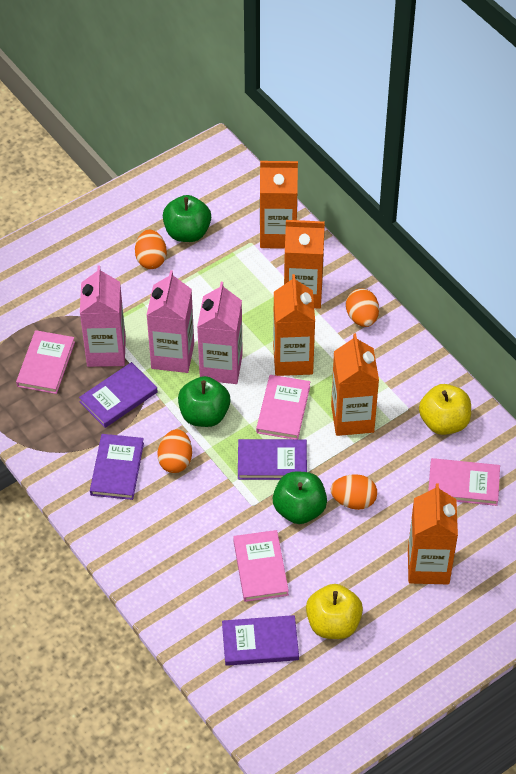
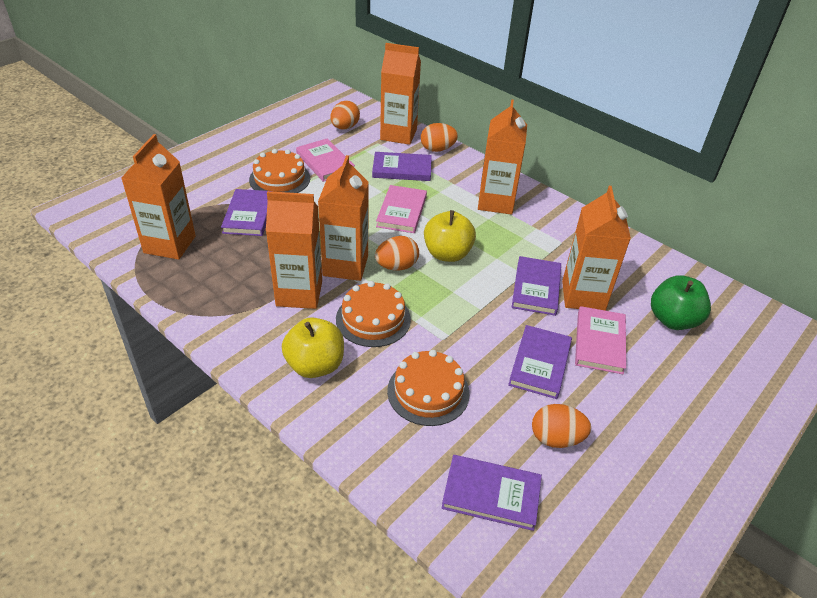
green apple: 3 -> 1
orange cake: 0 -> 3
orange carton: 5 -> 6
pink book: 4 -> 3
pink carton: 3 -> 0
purple book: 4 -> 5

